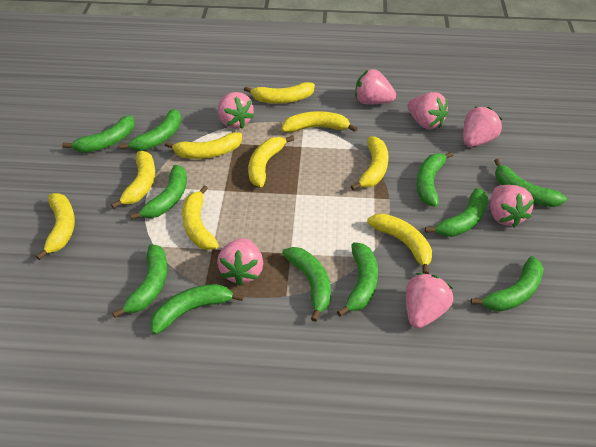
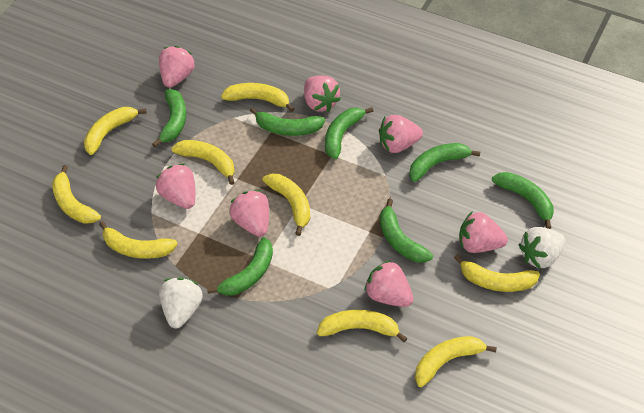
green banana: 11 -> 7
white strawberry: 0 -> 2

